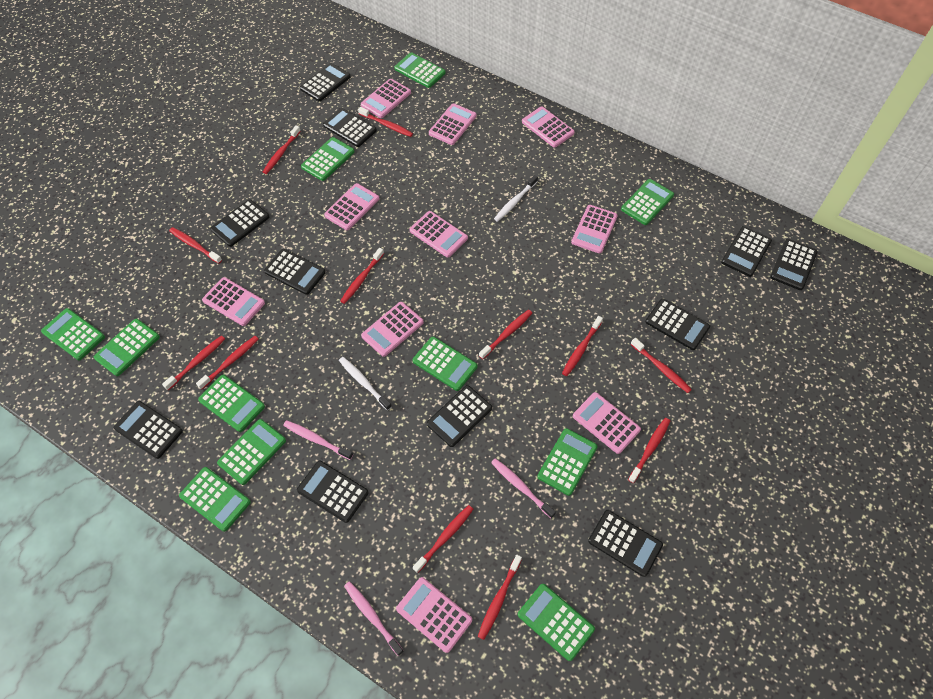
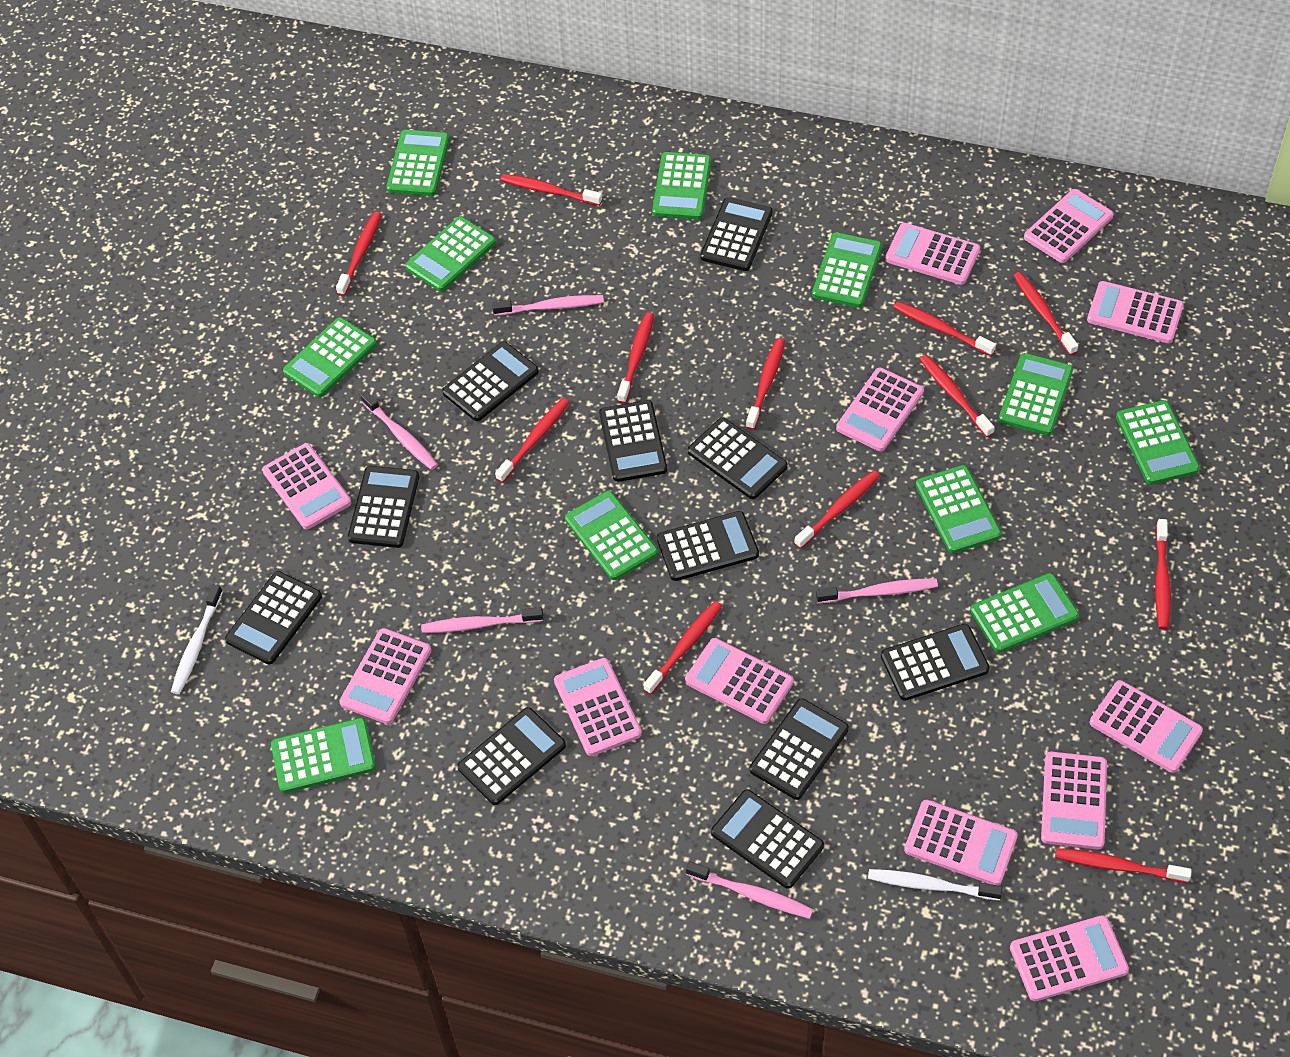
pink calculator: 10 -> 12
pink toothbrush: 3 -> 5

